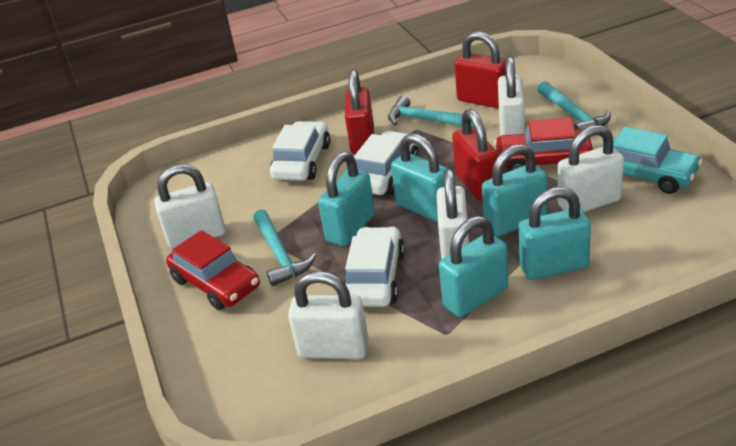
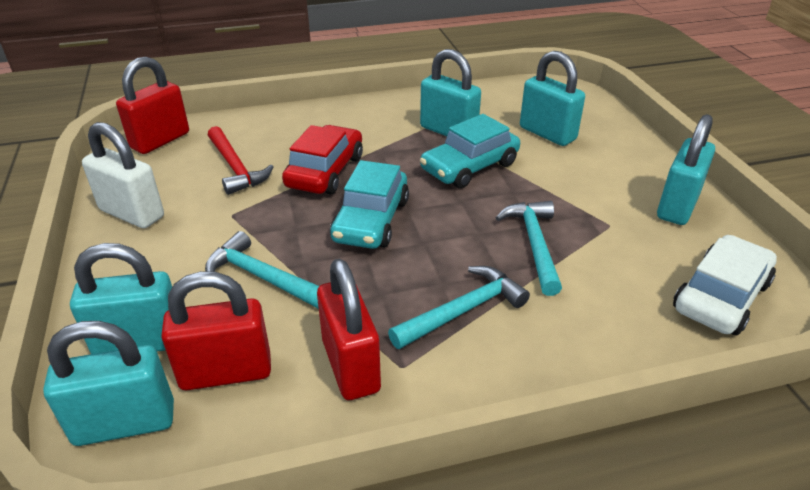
red car: 2 -> 1
red hammer: 0 -> 1
turquoise car: 1 -> 2
white car: 3 -> 1
white padlock: 5 -> 1

